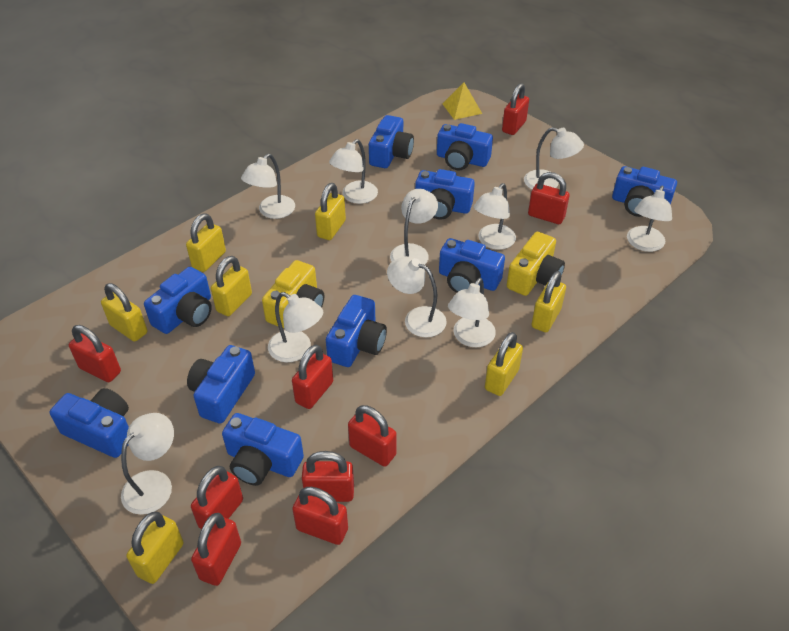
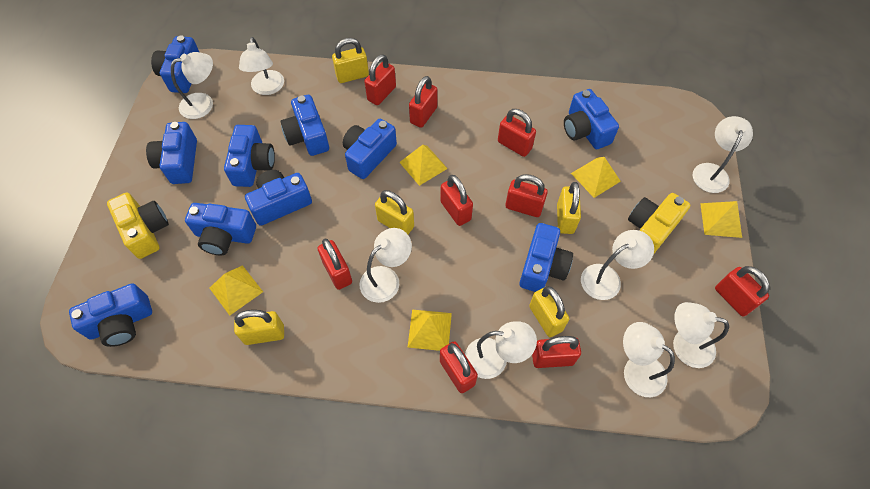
white lamp: 10 -> 8
yellow padlock: 7 -> 5
yellow pyramid: 1 -> 5

